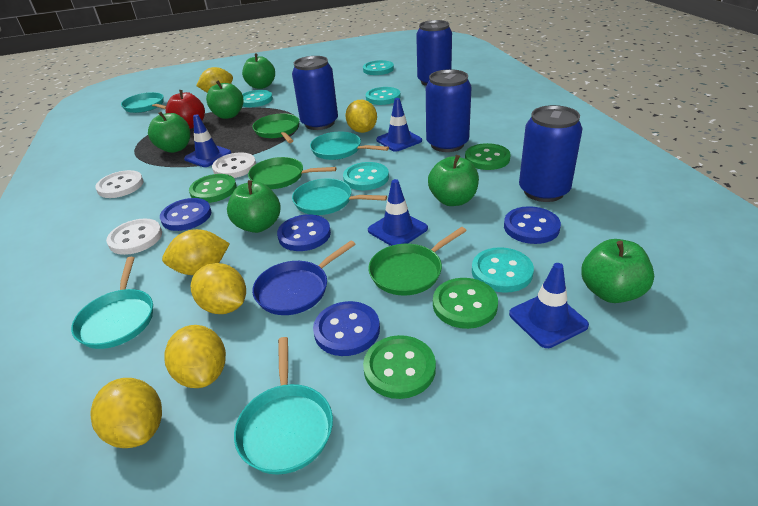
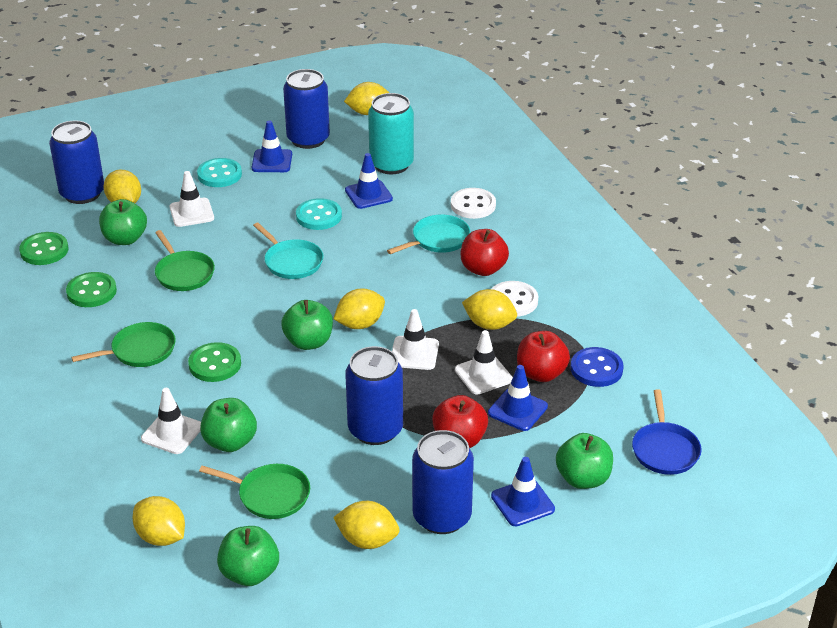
blue button: 4 -> 1
green apple: 6 -> 5
green button: 4 -> 3
red apple: 1 -> 3
turquoise button: 5 -> 2
turquoise can: 0 -> 1
turquoise pan: 5 -> 2
white button: 3 -> 2
white traffic cone: 0 -> 4

